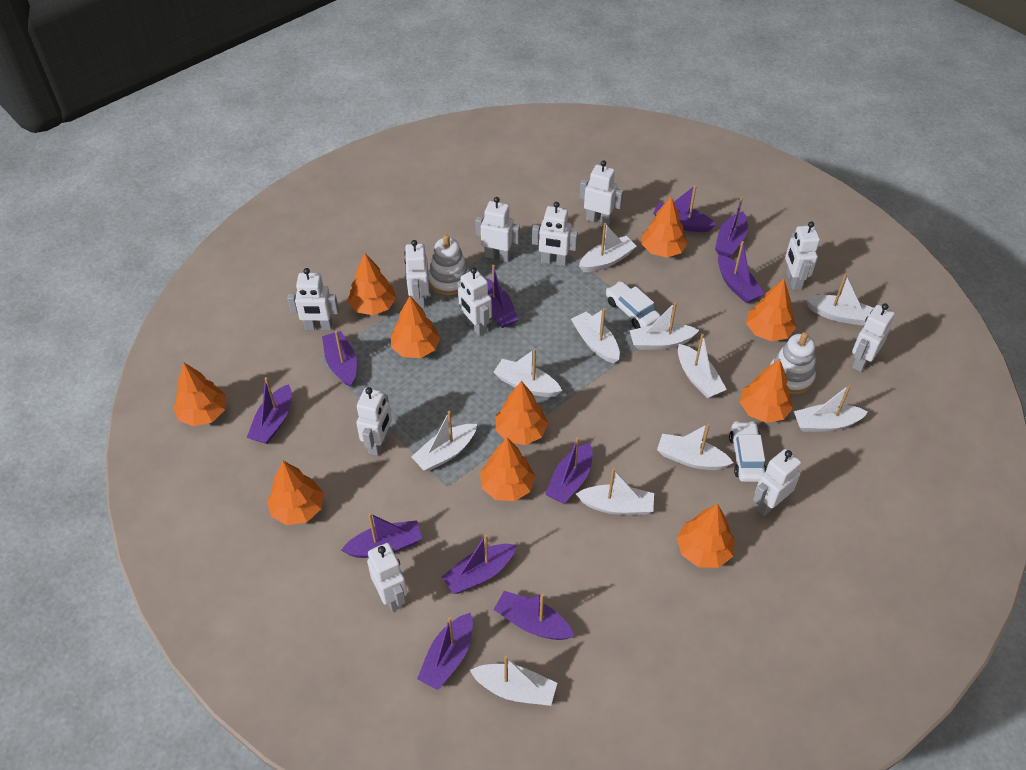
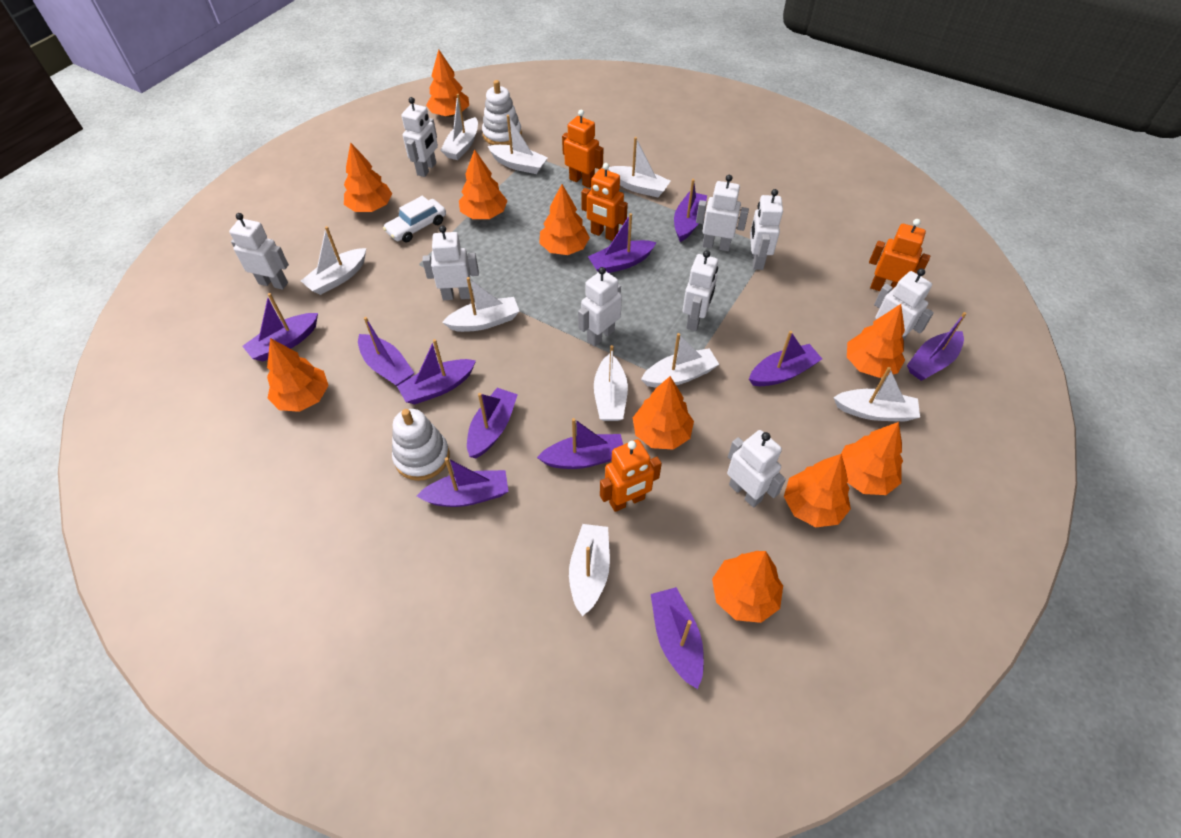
orange robot: 0 -> 4
white boat: 11 -> 9
white car: 2 -> 1
white robot: 11 -> 9

